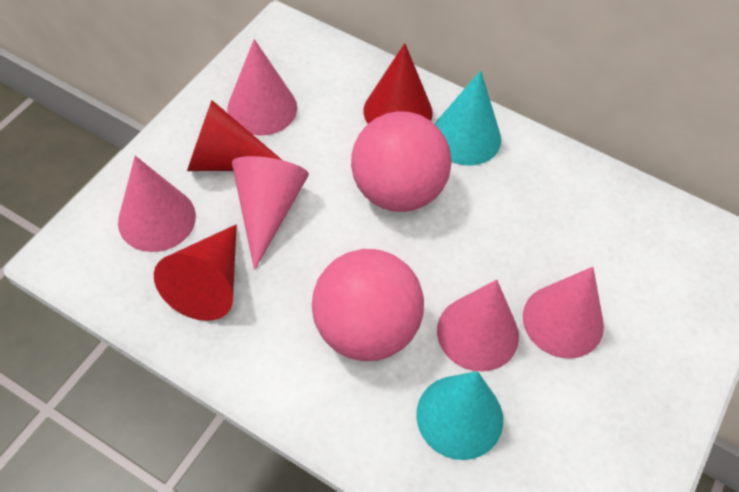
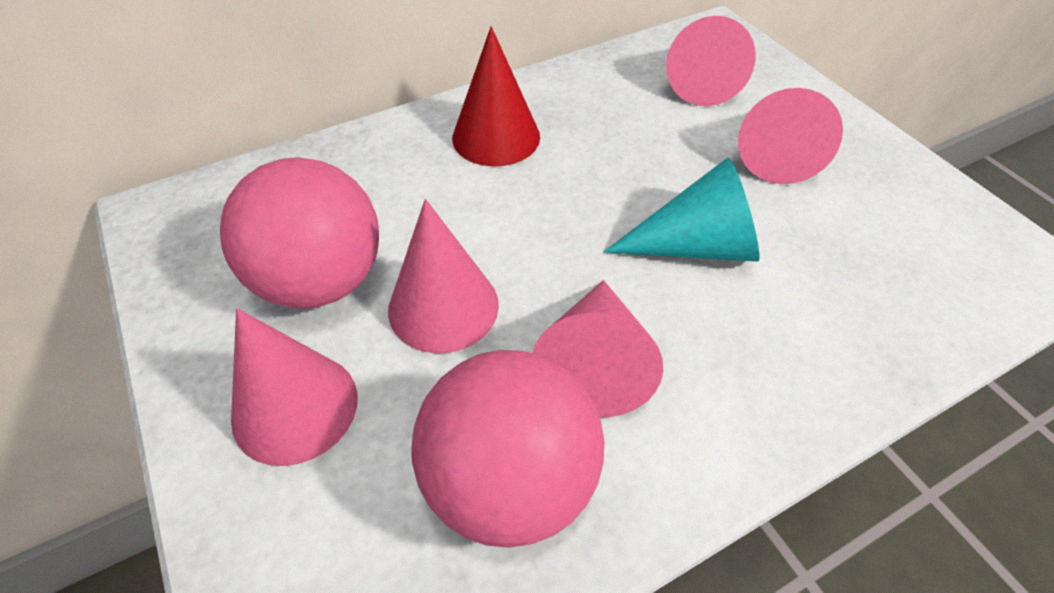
red cone: 3 -> 1
turquoise cone: 2 -> 1

